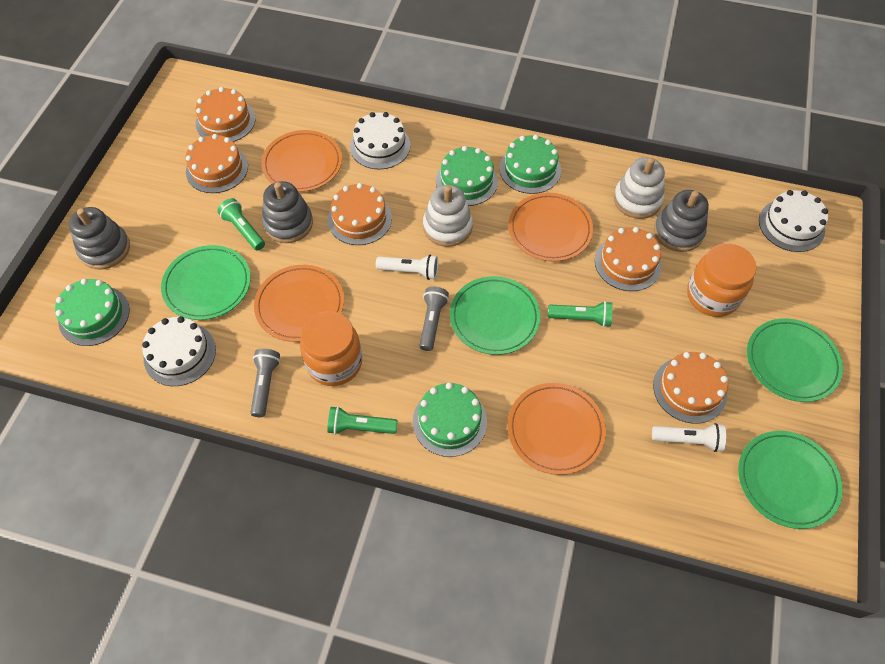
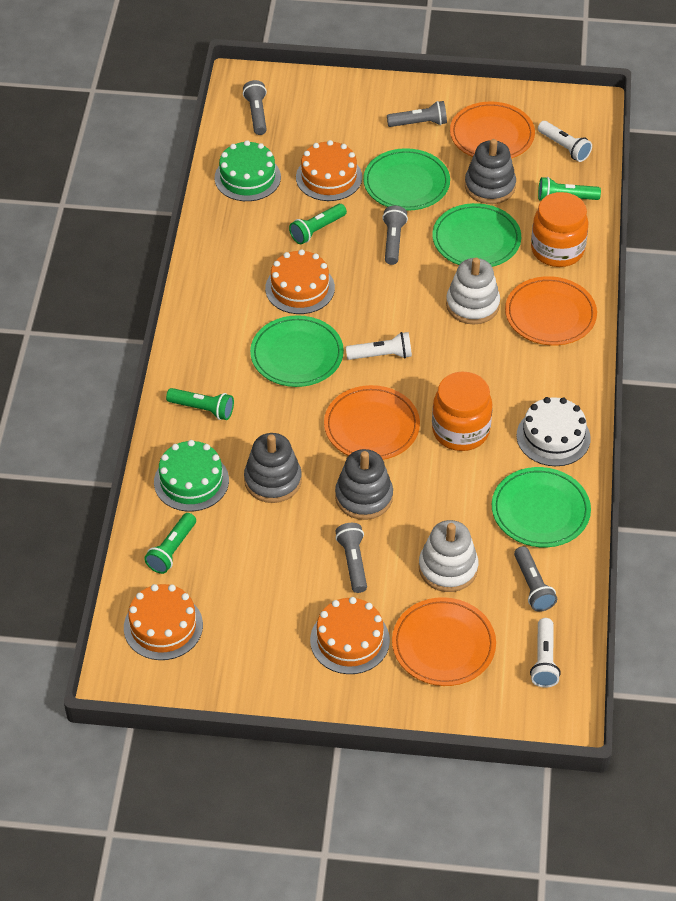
green cake: 4 -> 2
green flashlight: 3 -> 4
grey flashlight: 2 -> 5
orange cake: 5 -> 4
white cake: 3 -> 1
white flashlight: 2 -> 3

